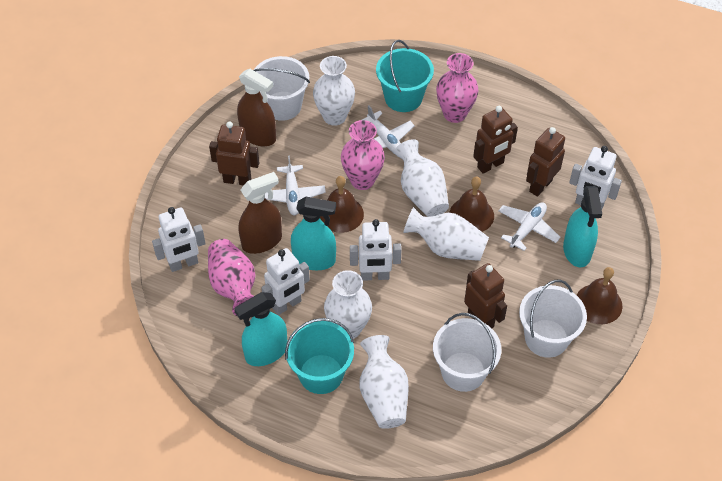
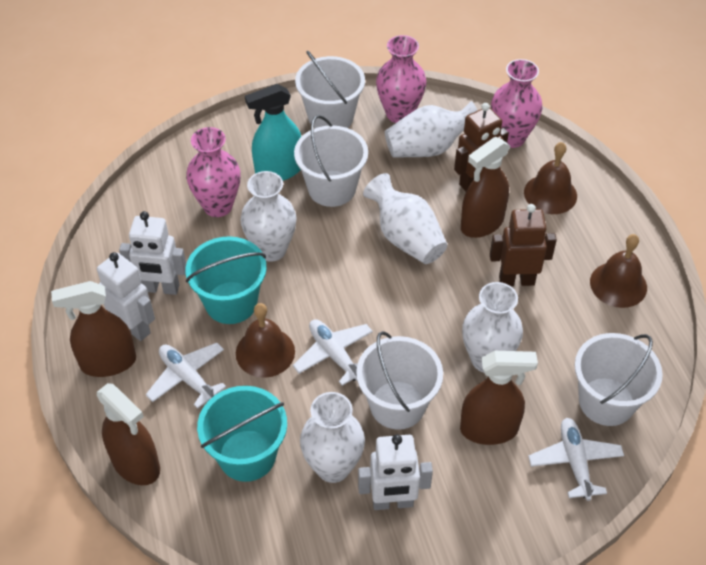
brown robot: 4 -> 2
brown spray bottle: 2 -> 4
turquoise spray bottle: 3 -> 1
white bucket: 3 -> 4
white robot: 4 -> 3

